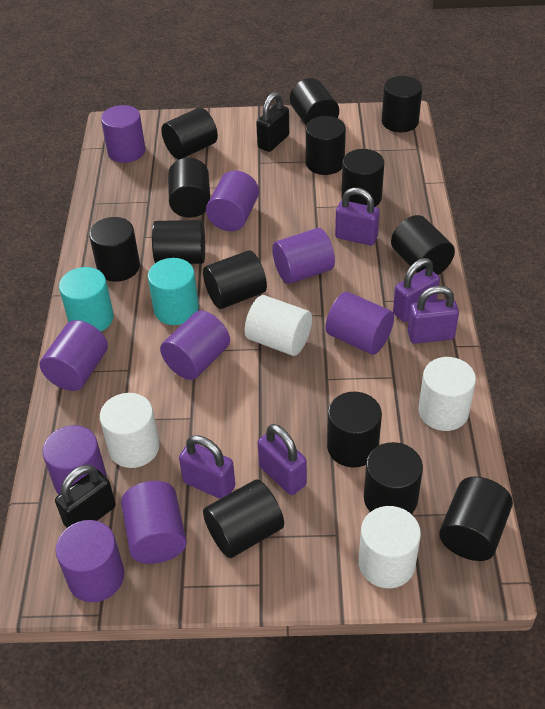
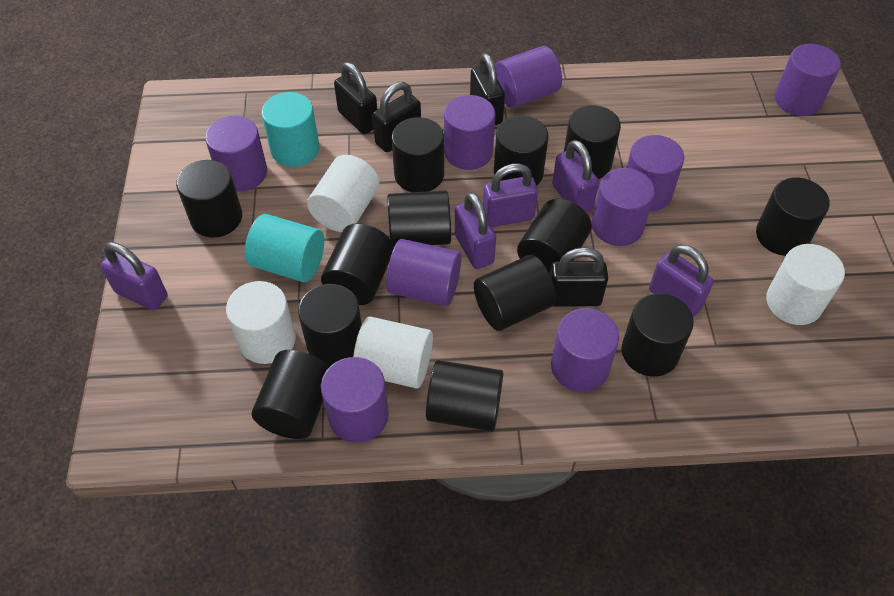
black cylinder: 14 -> 13
black padlock: 2 -> 4

